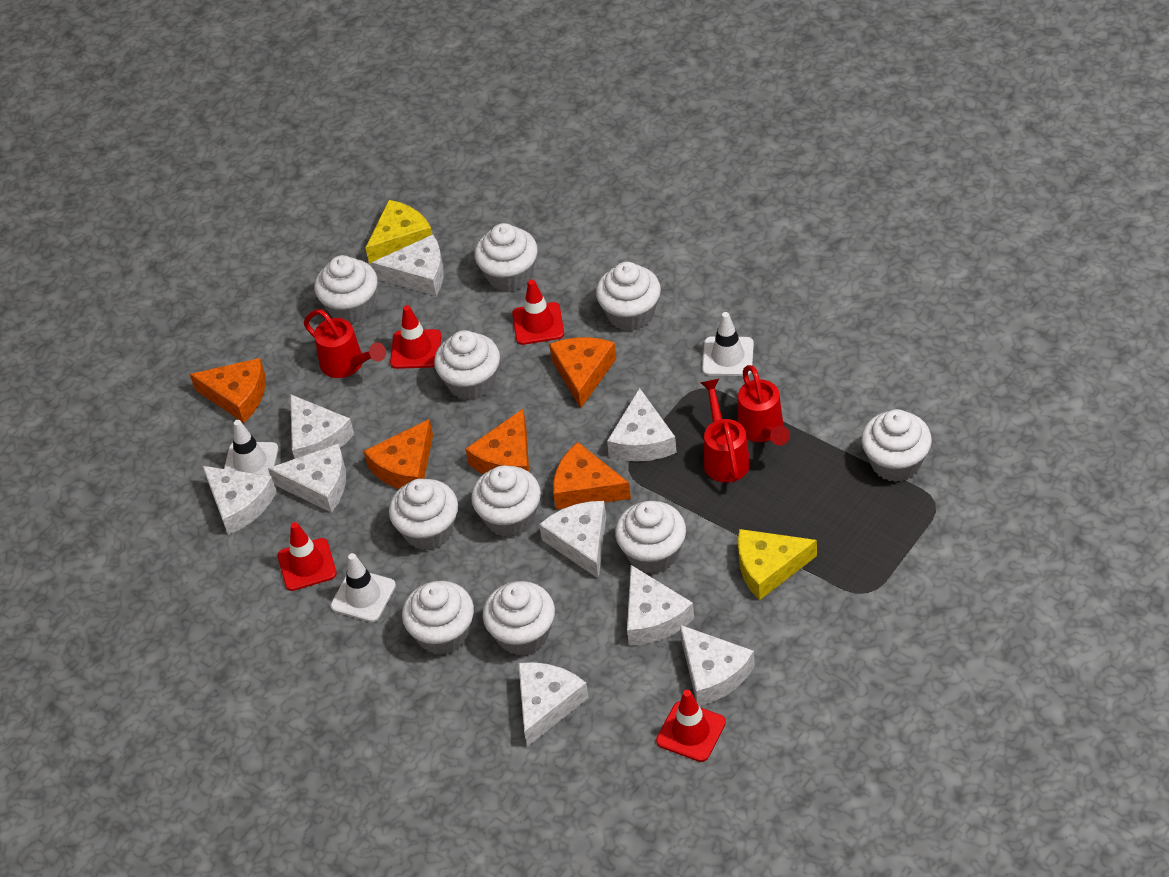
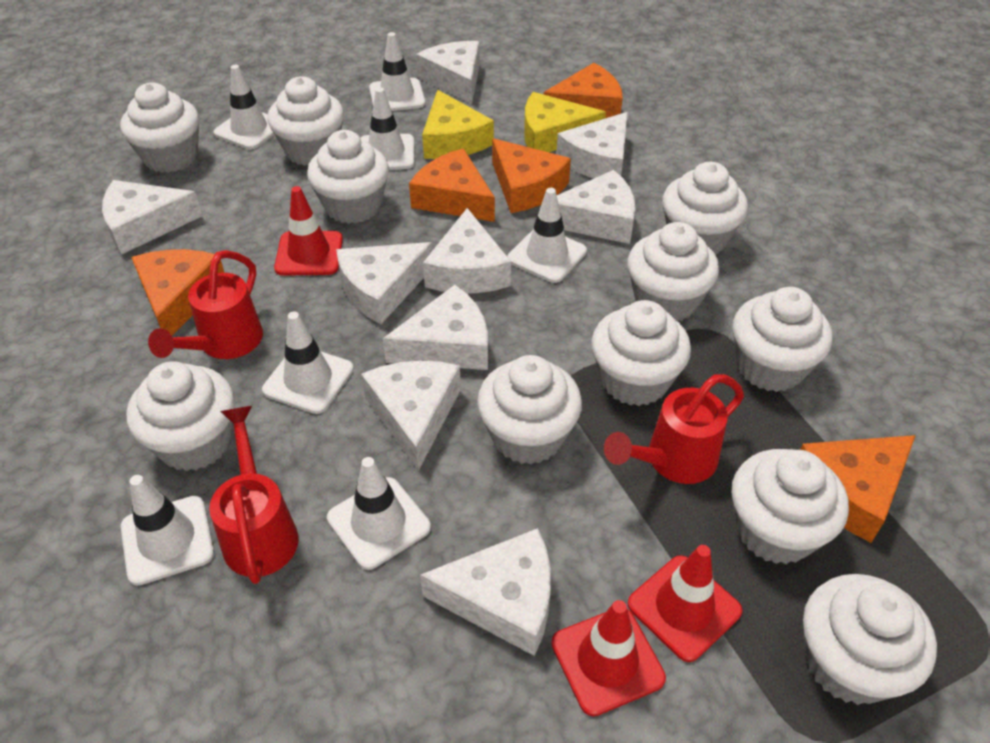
red traffic cone: 4 -> 3
white cupcake: 10 -> 11
white traffic cone: 3 -> 7

